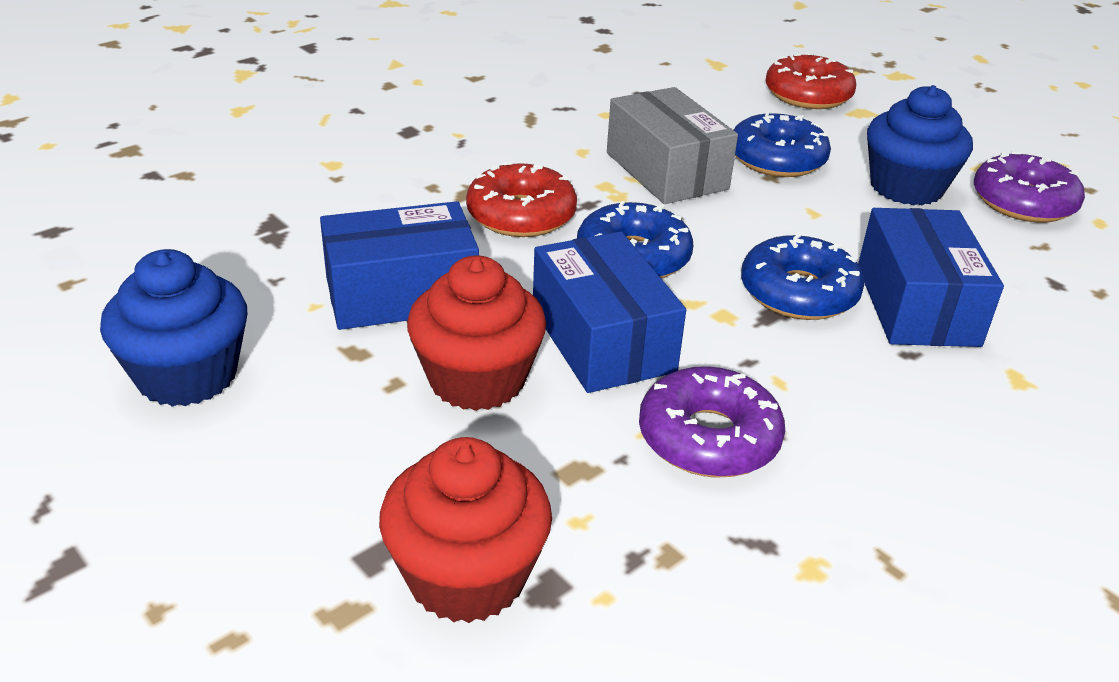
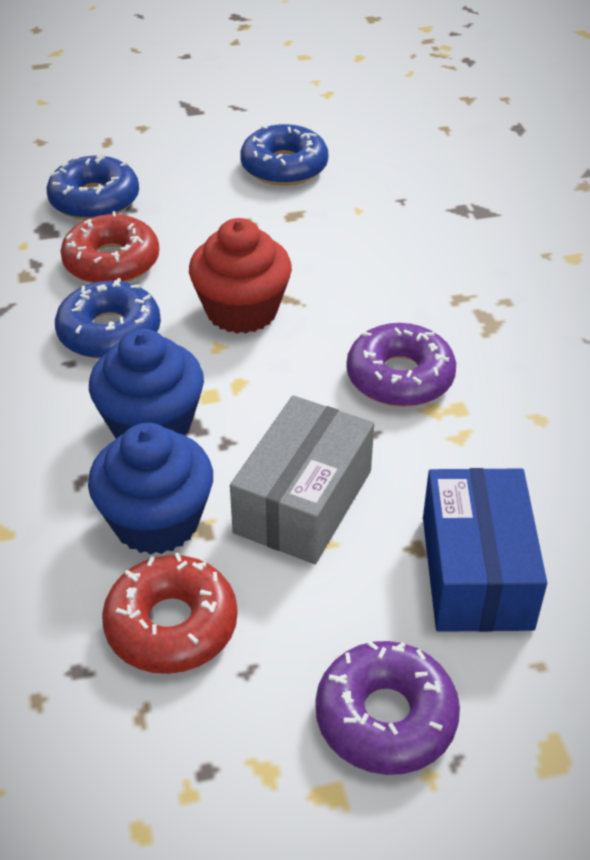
blue box: 3 -> 1
red cupcake: 2 -> 1

